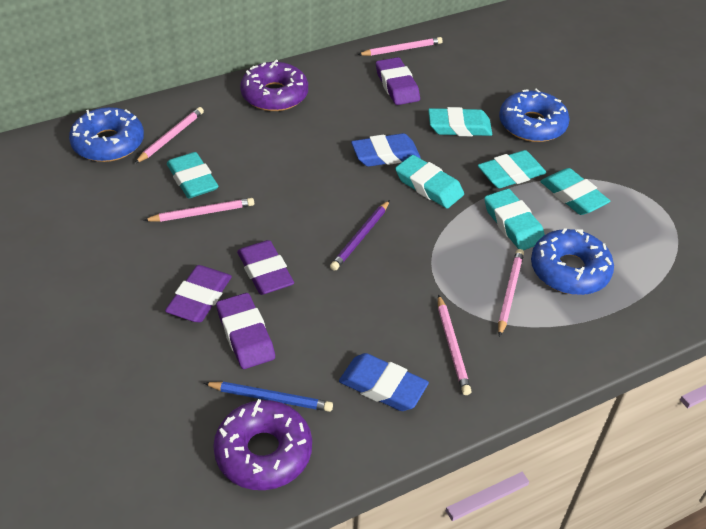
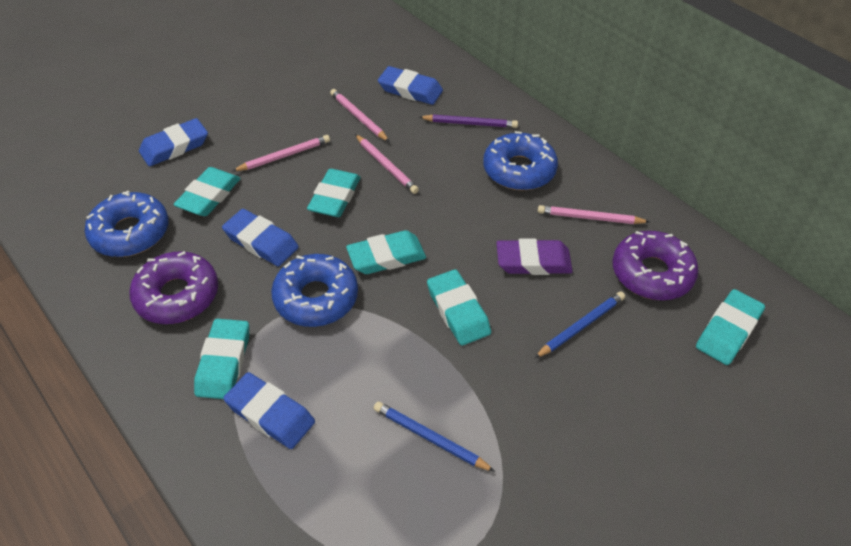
blue eraser: 2 -> 4
blue pencil: 1 -> 2
pink pencil: 5 -> 4
purple eraser: 4 -> 1

